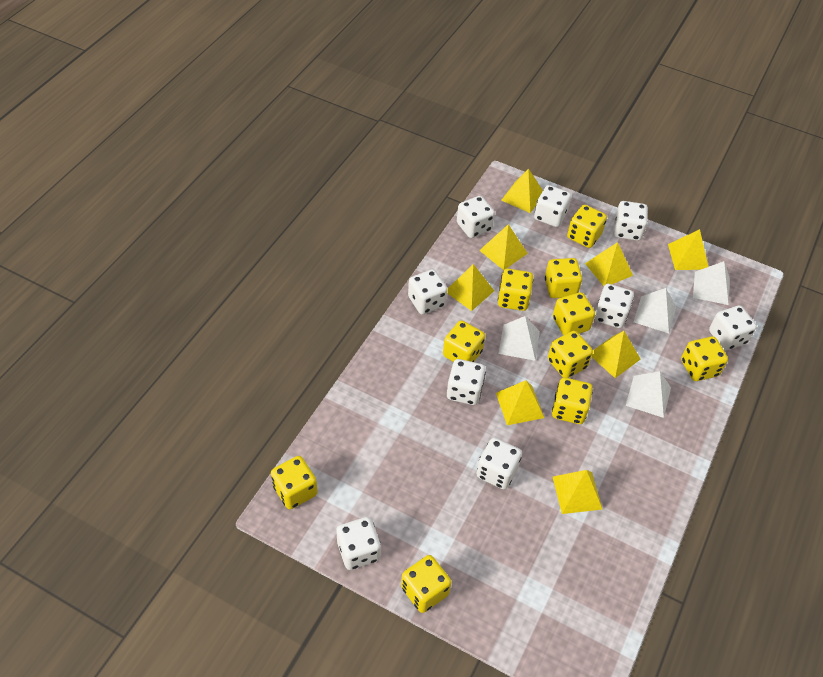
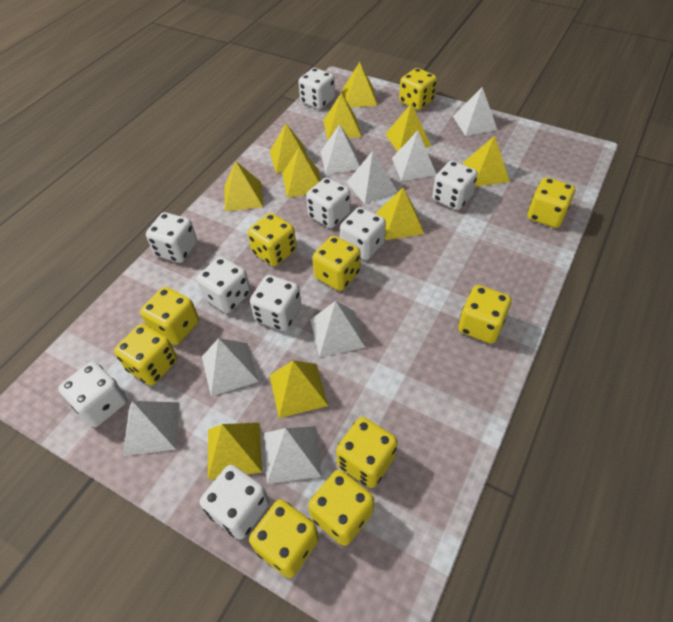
white pyramid: 4 -> 8
yellow pyramid: 8 -> 10

